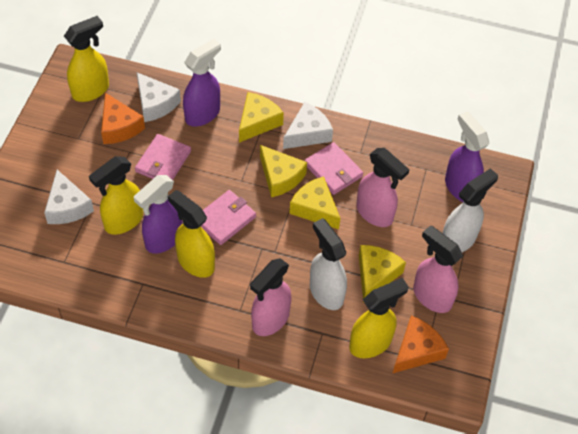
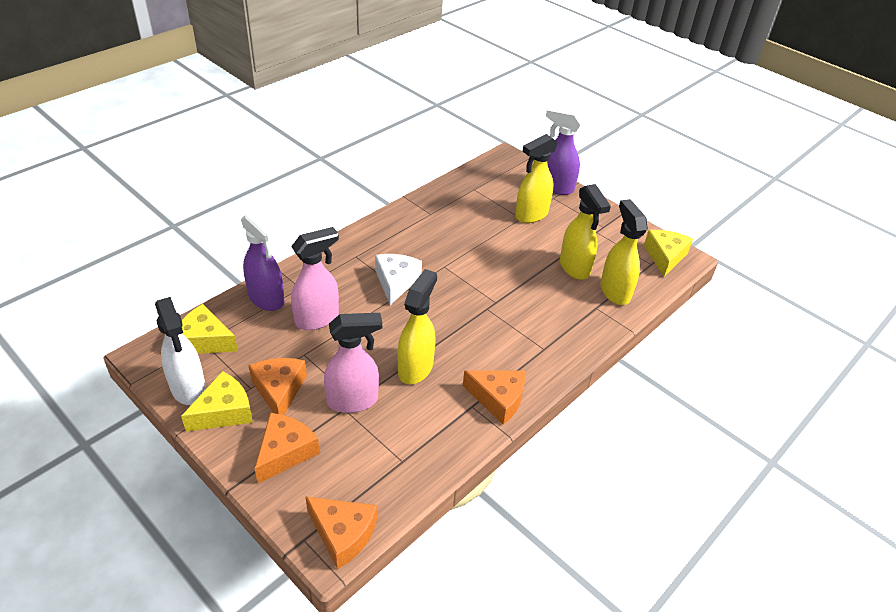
orange cheese: 2 -> 4
pink spray bottle: 3 -> 2
pink wallet: 3 -> 0
purple spray bottle: 3 -> 2
white cheese: 3 -> 1
white spray bottle: 2 -> 1
yellow cheese: 4 -> 3

